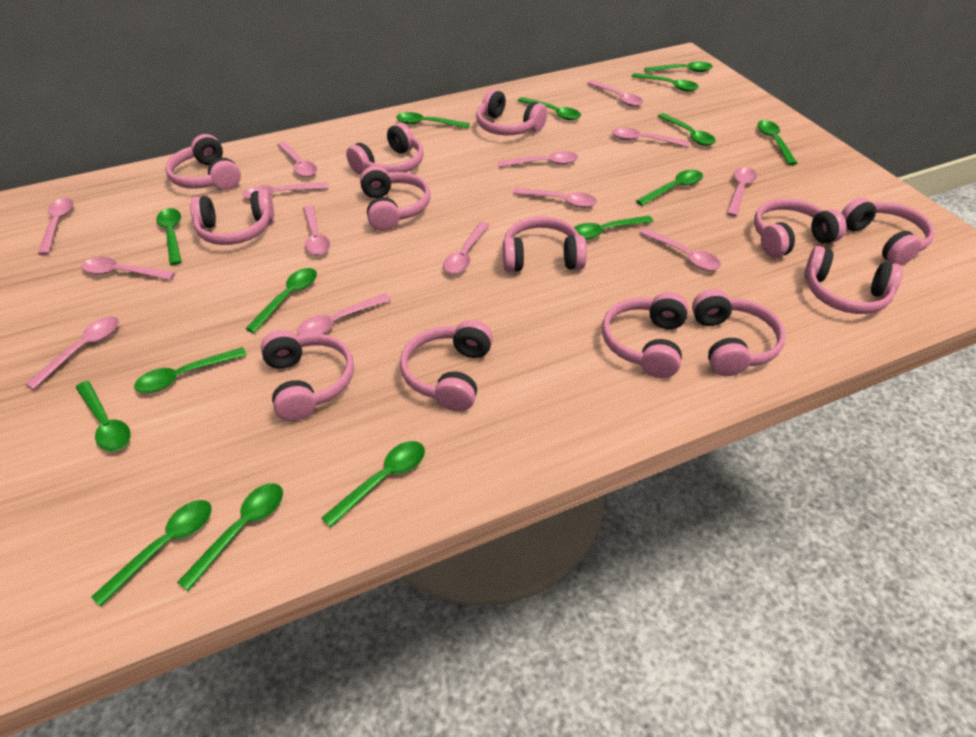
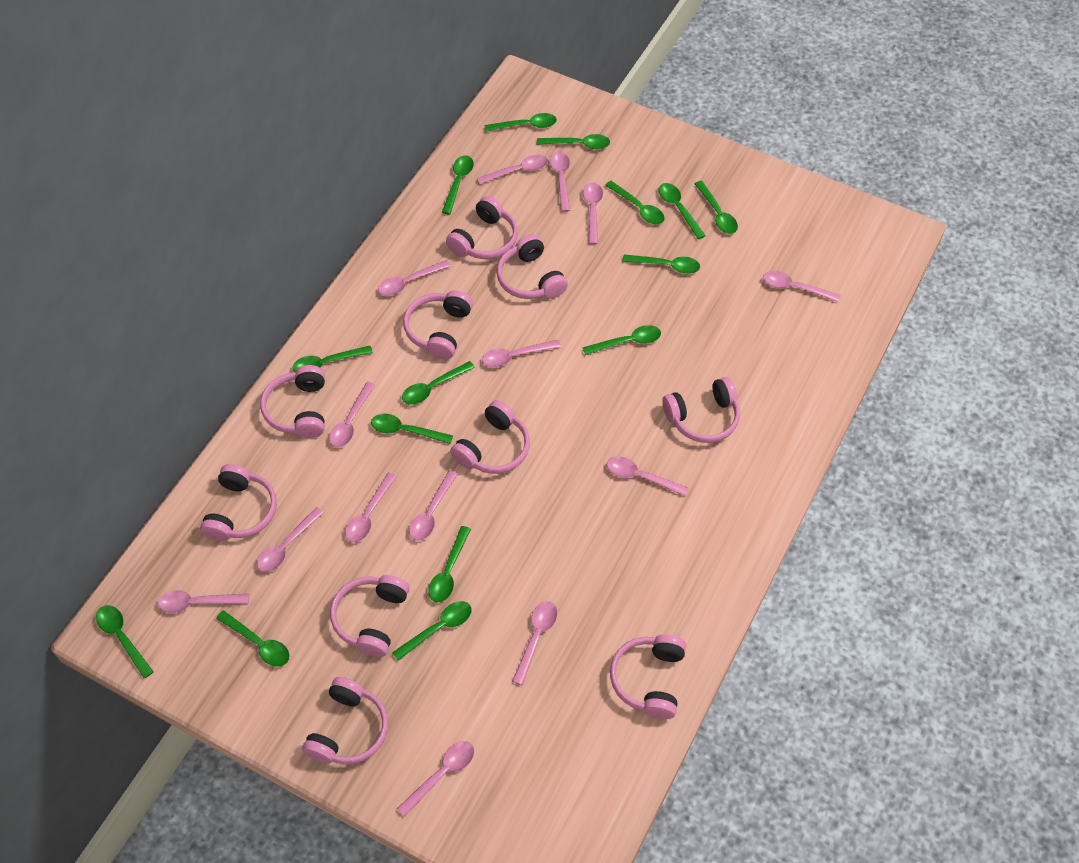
pink headphones: 13 -> 10

